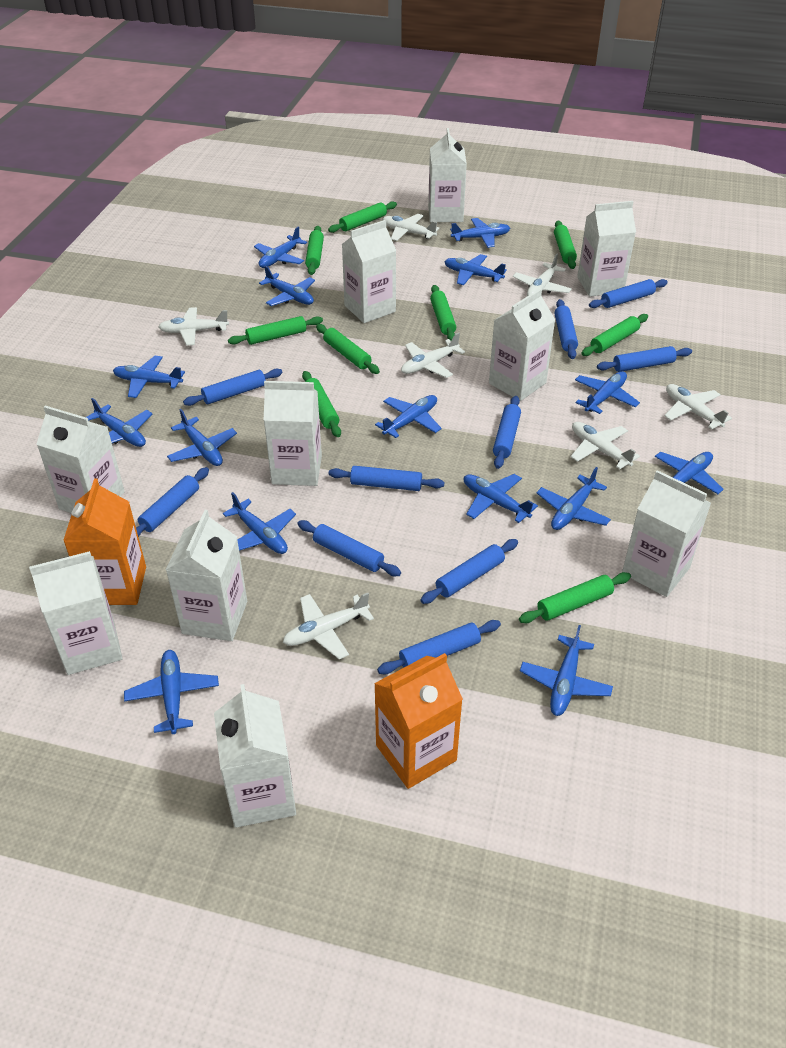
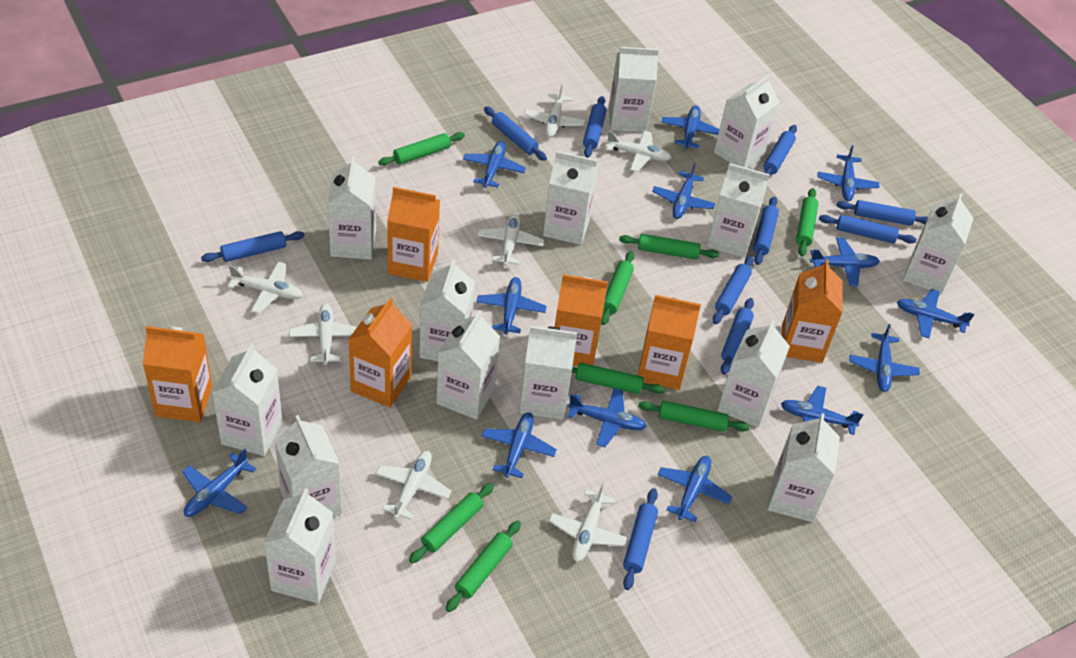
blue plane: 15 -> 13
green rolling pin: 9 -> 8
orange carton: 2 -> 6
white carton: 10 -> 14

